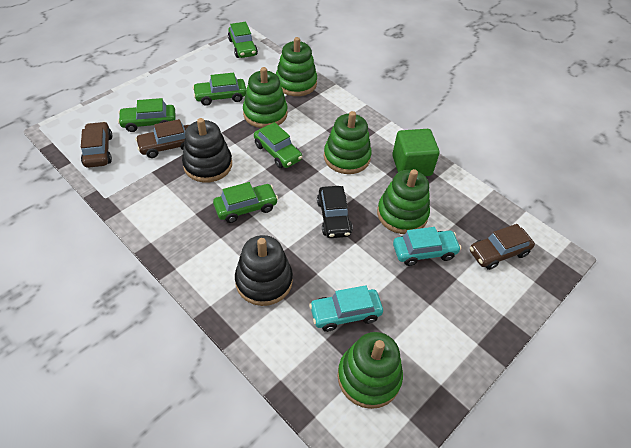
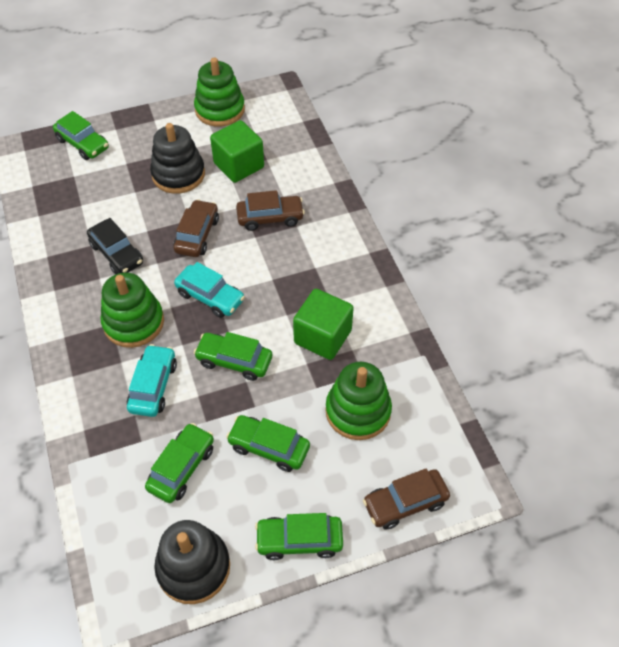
green cube: 1 -> 2
green stacking toy: 5 -> 3

